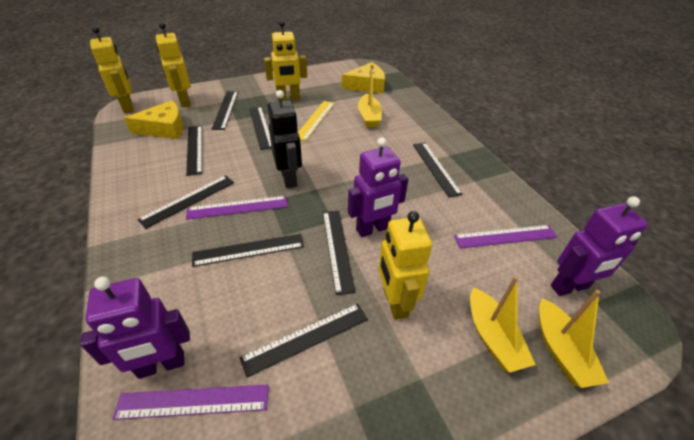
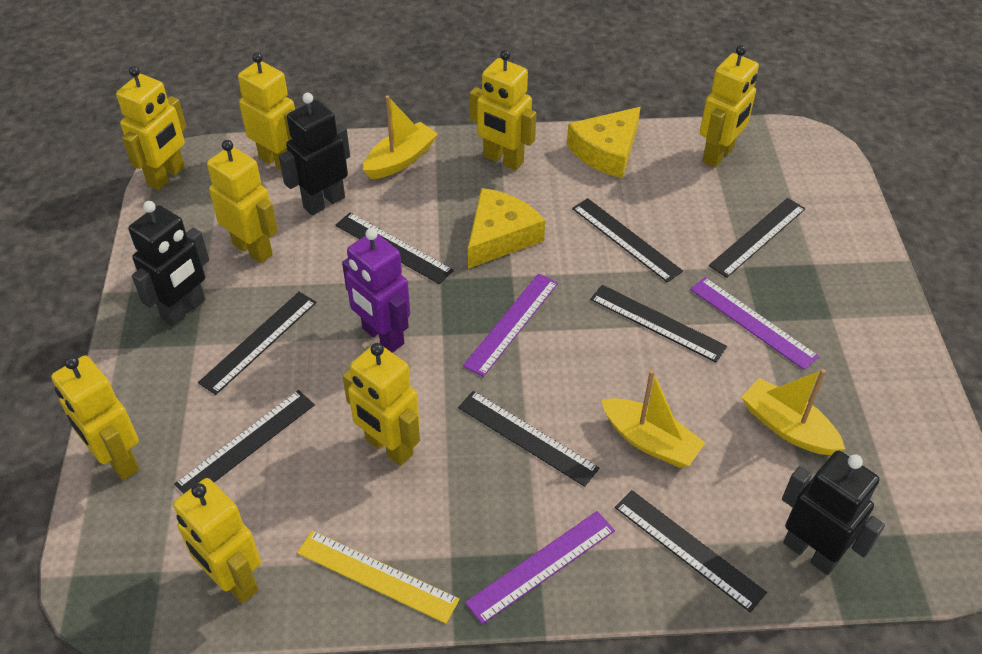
black robot: 1 -> 3
purple robot: 3 -> 1
yellow robot: 4 -> 8

